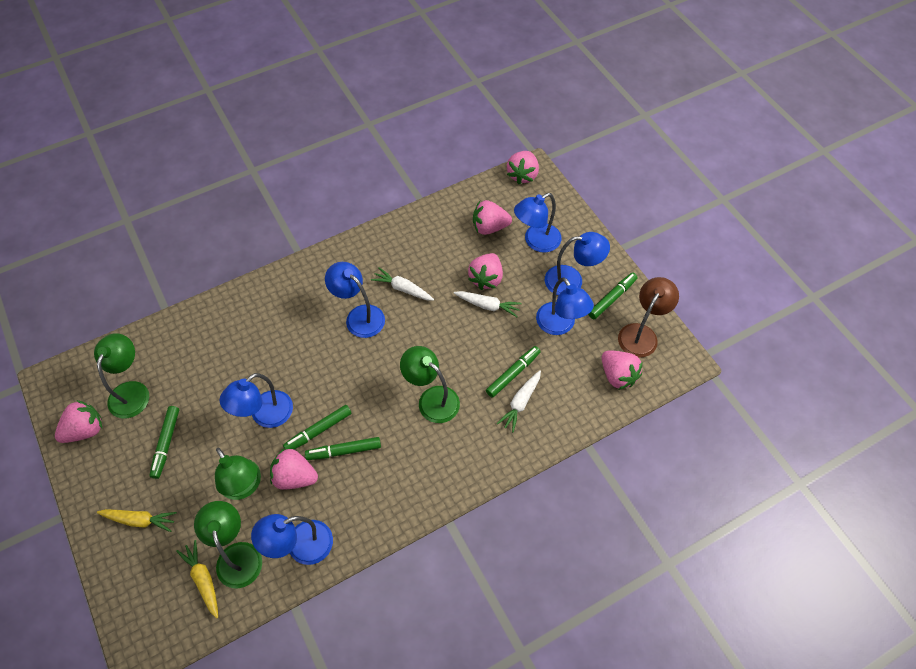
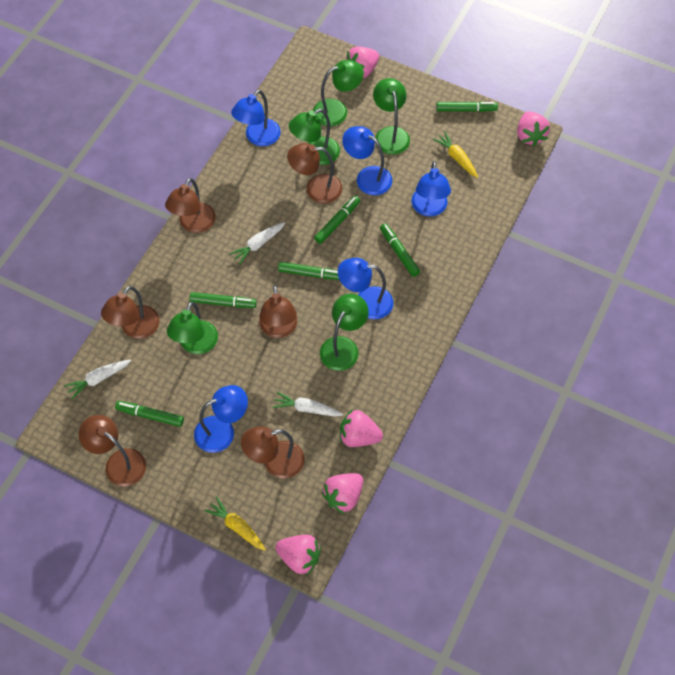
blue lamp: 6 -> 5
brown lamp: 1 -> 6
green lamp: 4 -> 5
green marker: 5 -> 6
pink strawberry: 6 -> 5

